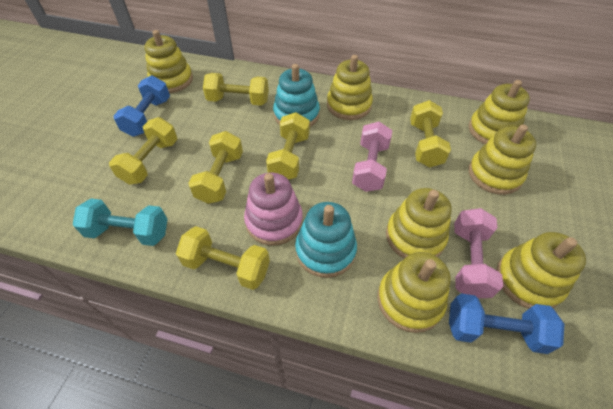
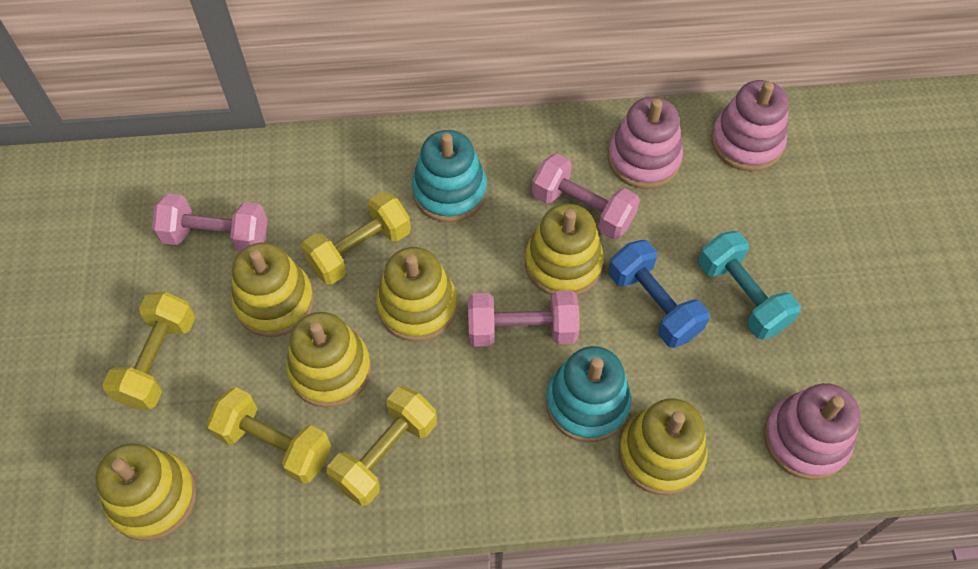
blue dumbbell: 2 -> 1
pink dumbbell: 2 -> 3
pink stacking toy: 1 -> 3
yellow dumbbell: 6 -> 4
yellow stacking toy: 7 -> 6

